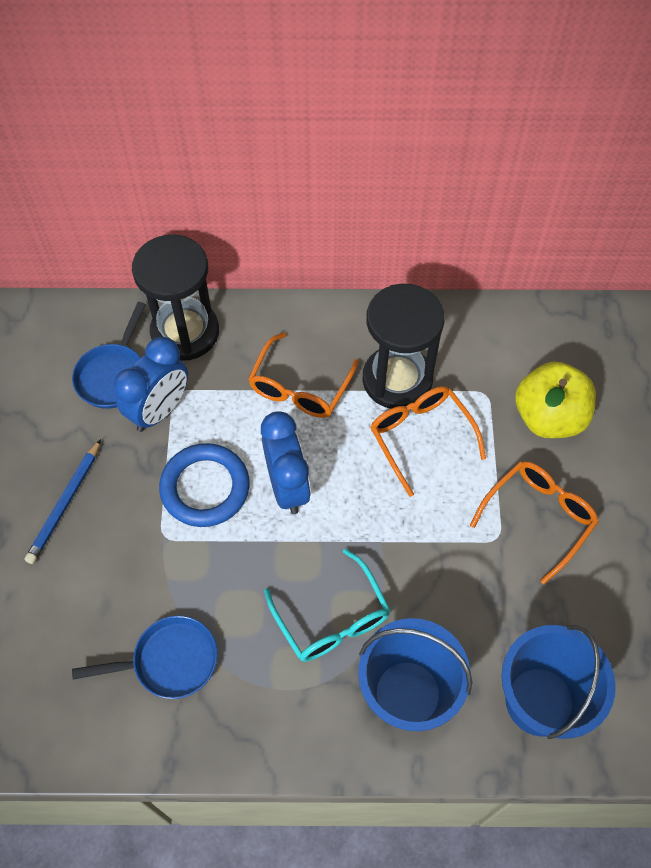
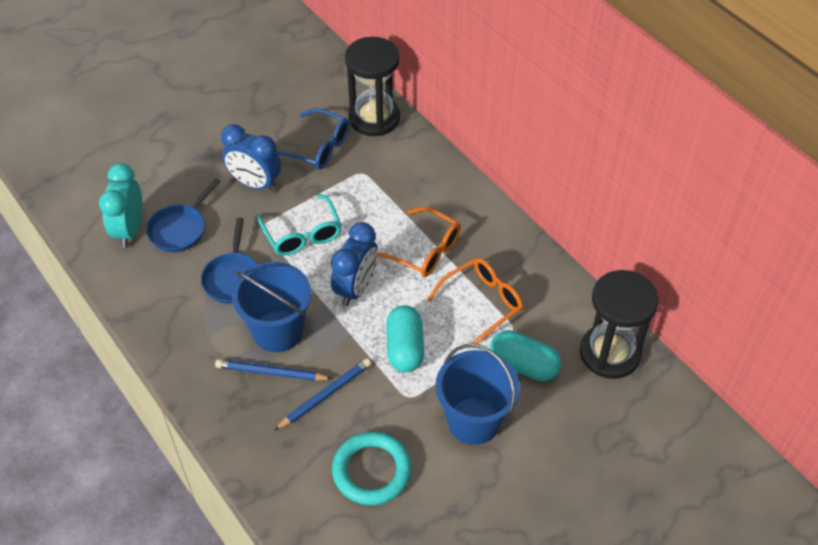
blue glasses: 0 -> 1
blue pencil: 1 -> 2
blue ring: 1 -> 0
orange glasses: 3 -> 2
turquoise capsule: 0 -> 2
turquoise clock: 0 -> 1
turquoise ring: 0 -> 1
yellow apple: 1 -> 0

